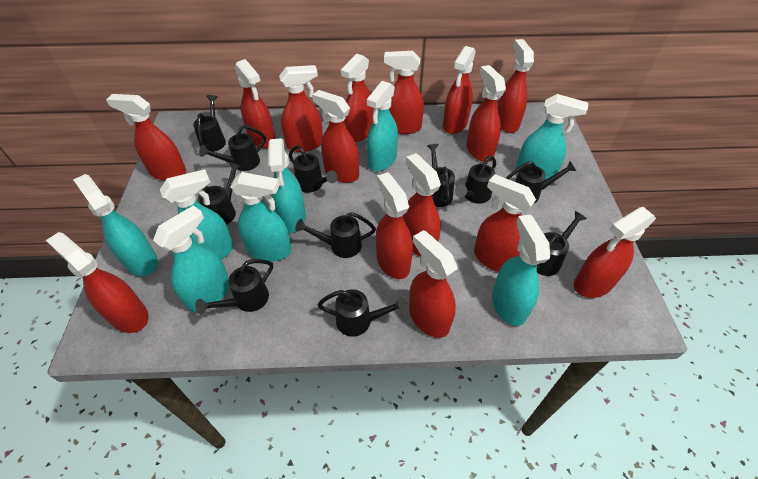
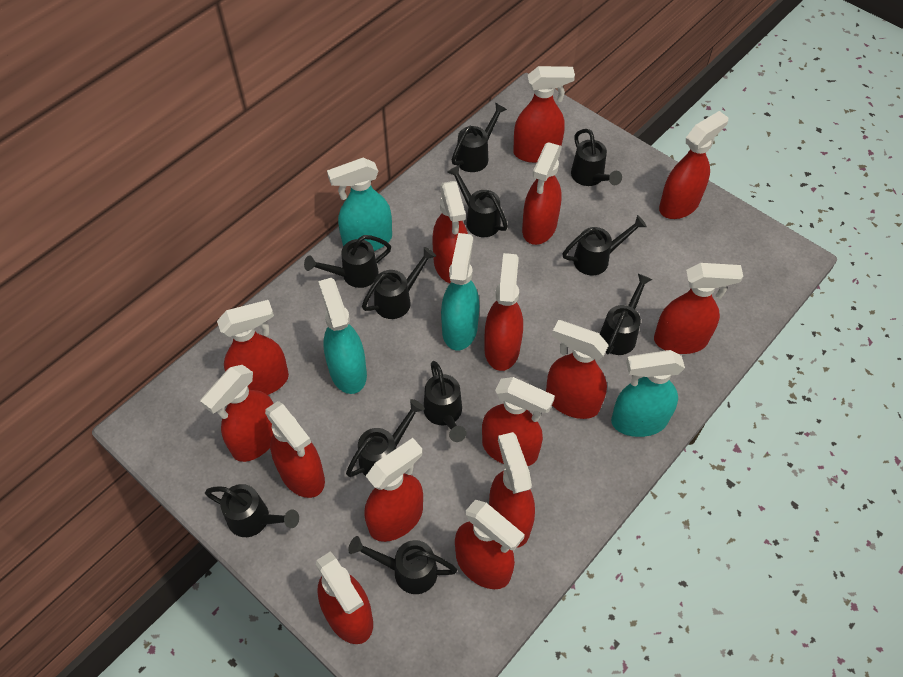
turquoise spray bottle: 8 -> 4

